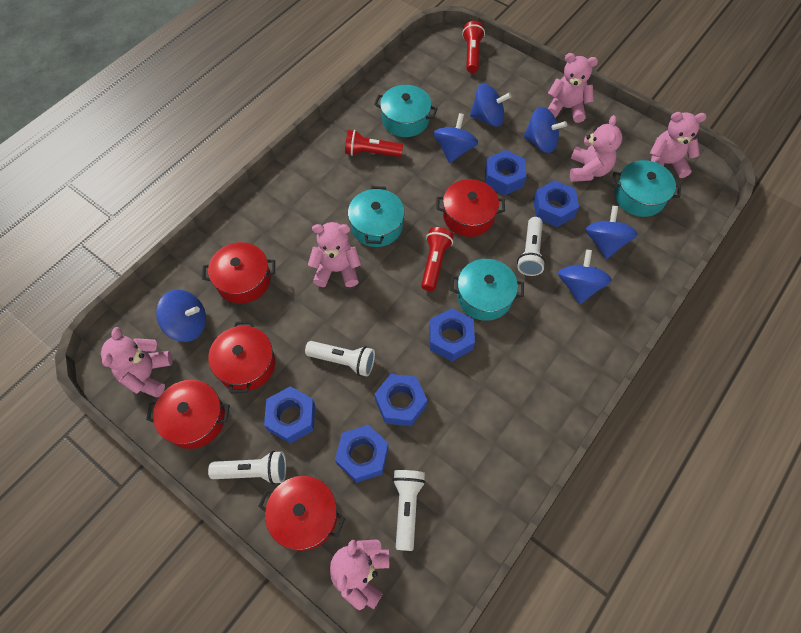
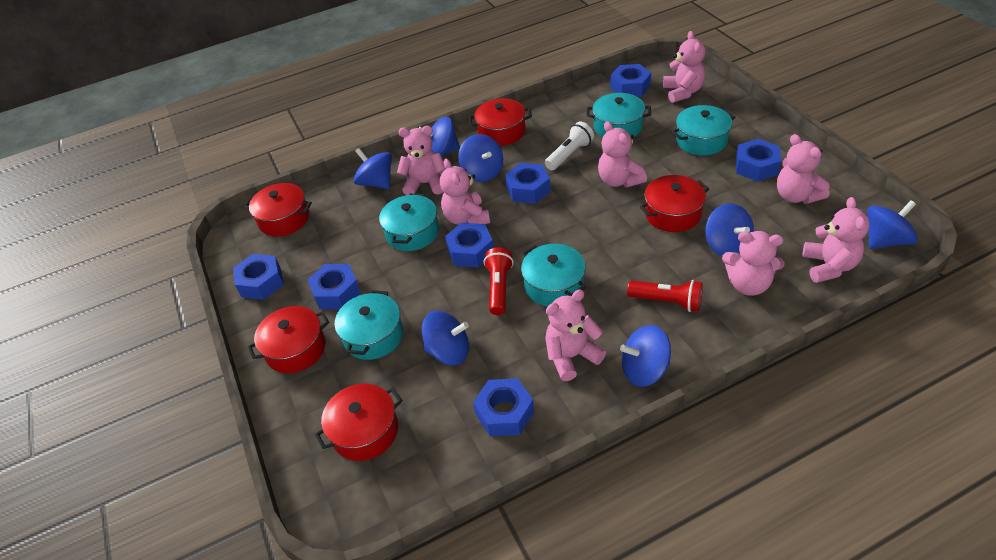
blue nut: 6 -> 7
blue spinning top: 6 -> 7
pink teddy bear: 6 -> 8
red flashlight: 3 -> 2
turquoise pot: 4 -> 5
white flashlight: 4 -> 1

